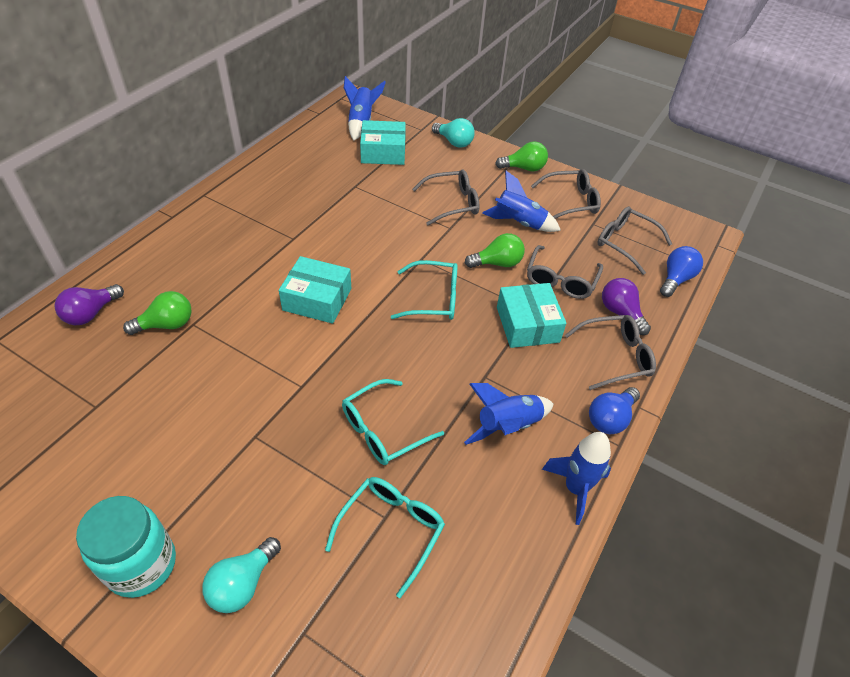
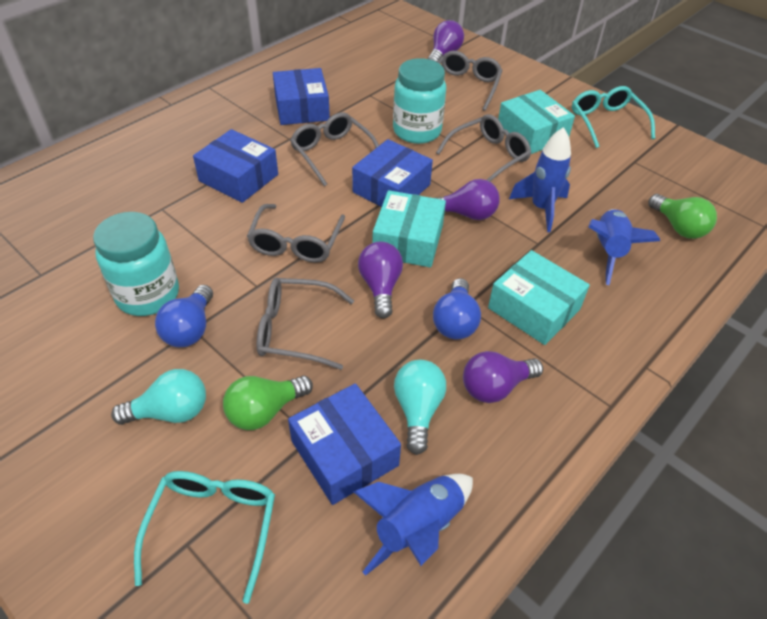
blue box: 0 -> 4
blue rocket: 4 -> 3
green light bulb: 3 -> 2
purple light bulb: 2 -> 4
turquoise glasses: 3 -> 2
turquoise jar: 1 -> 2

